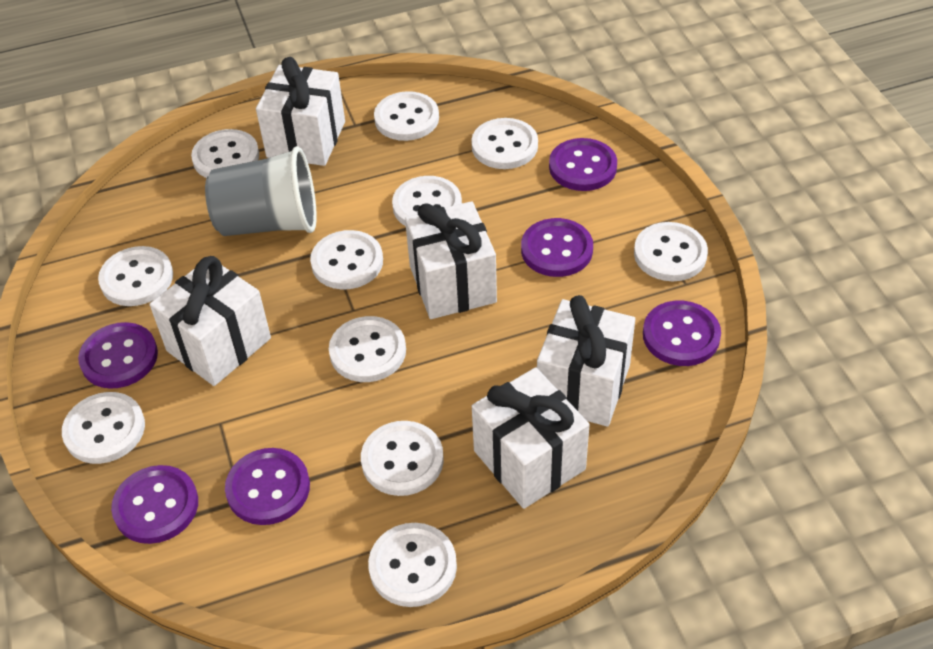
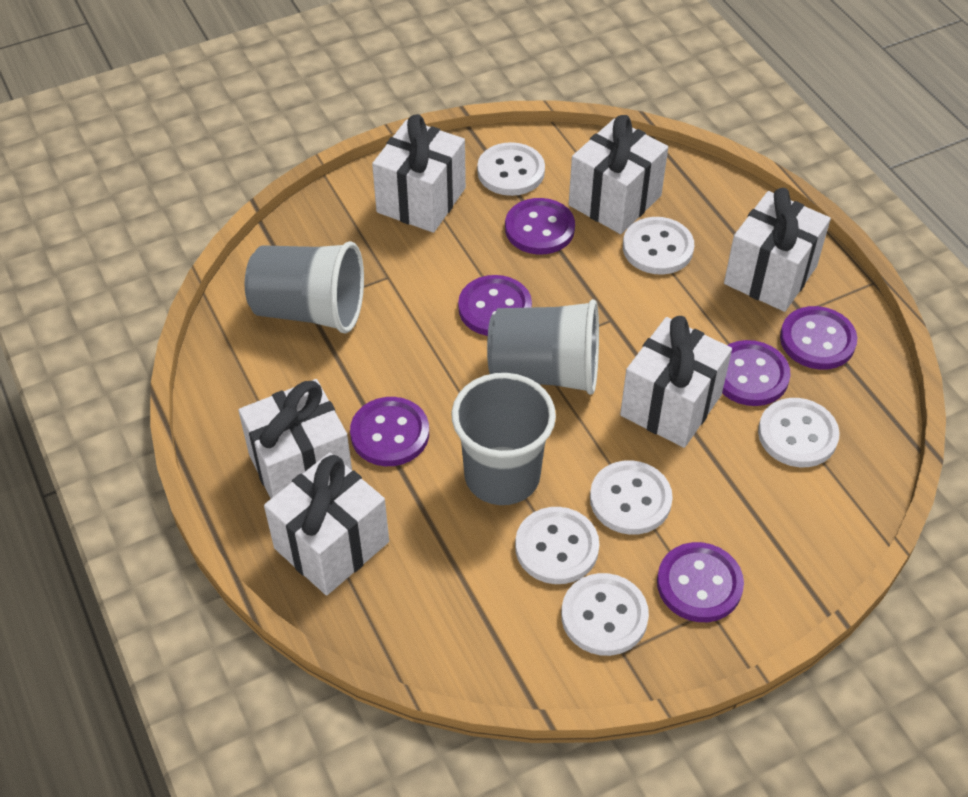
grey cup: 1 -> 3
white button: 11 -> 6
white gift: 5 -> 6

